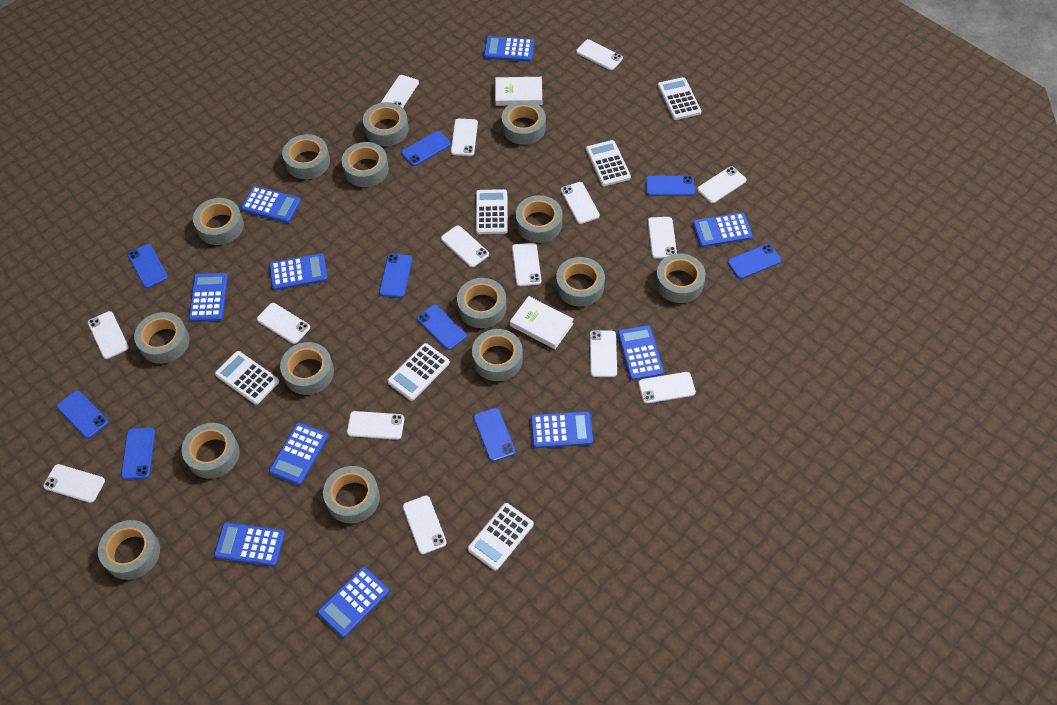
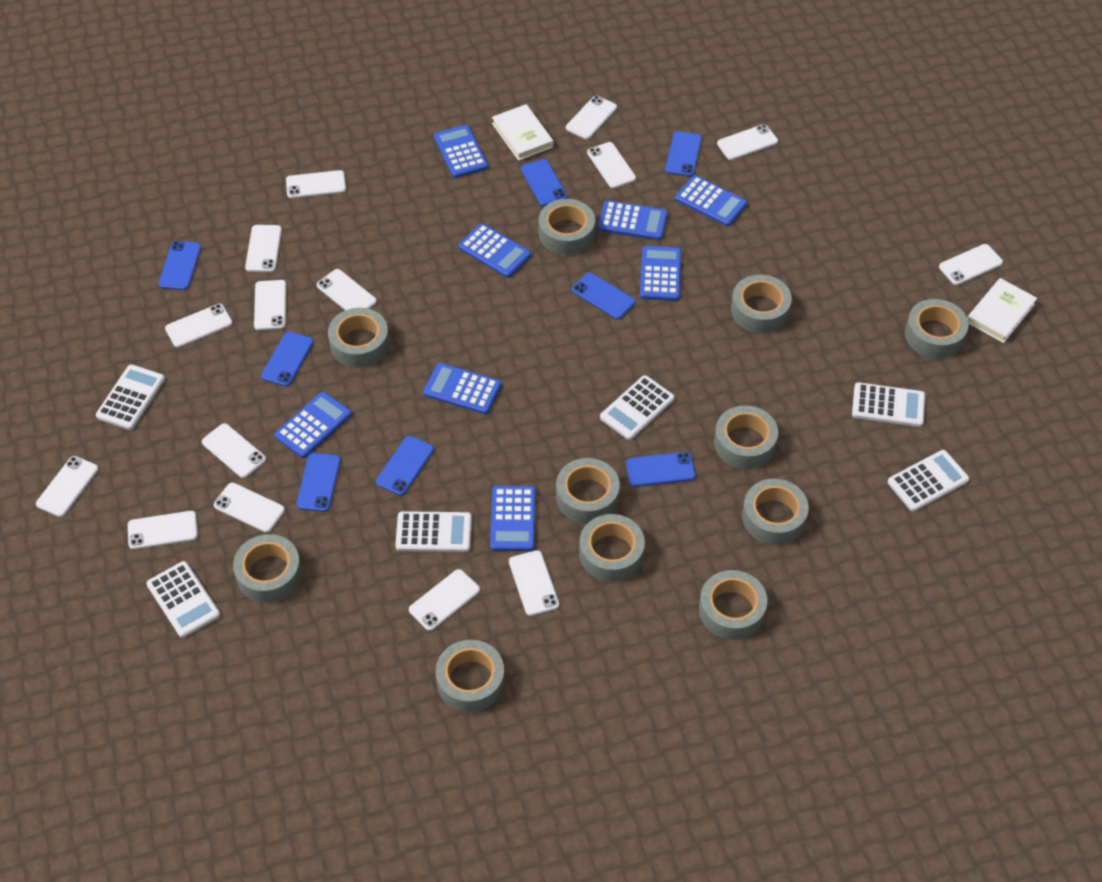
blue calculator: 10 -> 8
blue phone: 9 -> 8
grey tape: 15 -> 11

